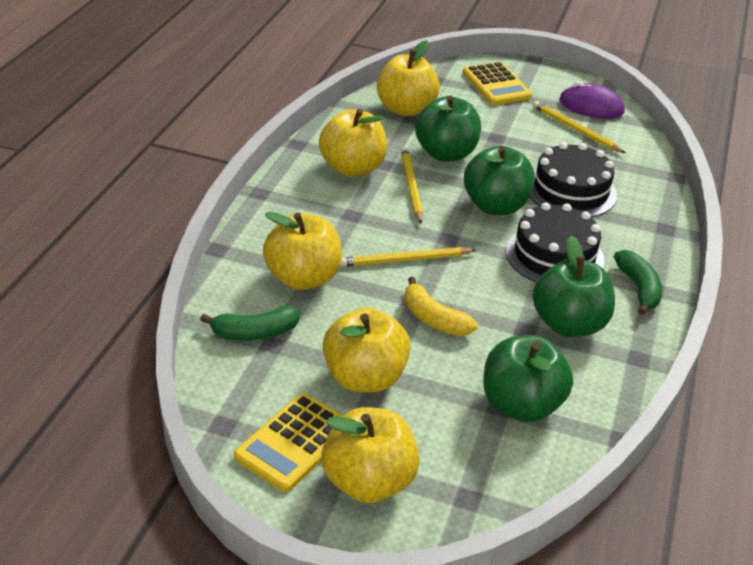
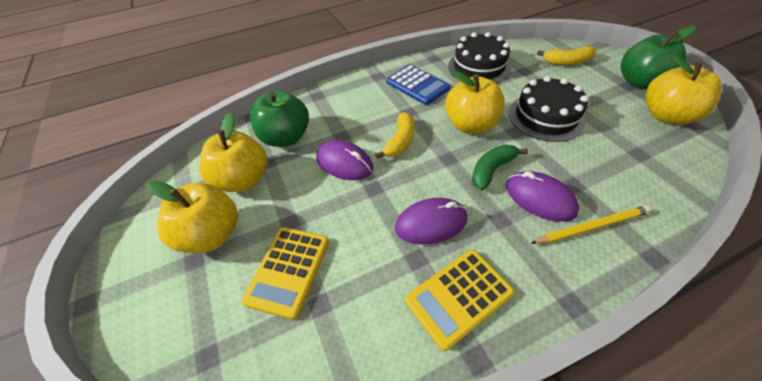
blue calculator: 0 -> 1
green apple: 4 -> 2
green banana: 2 -> 1
purple mouse: 1 -> 3
yellow apple: 5 -> 4
yellow banana: 1 -> 2
yellow pencil: 3 -> 1

